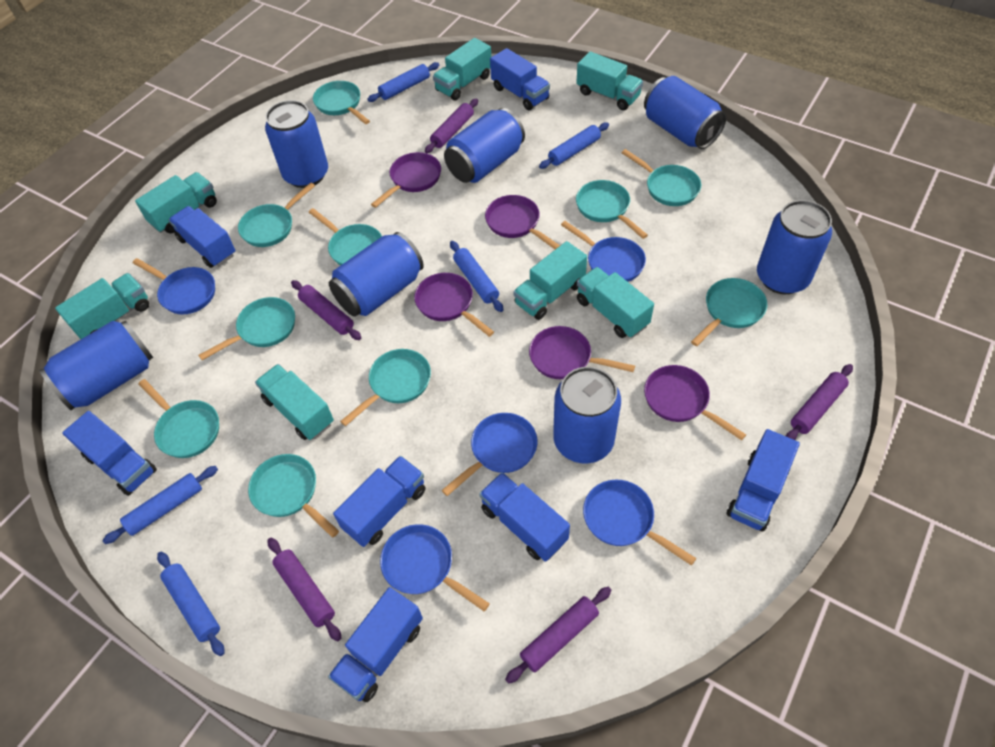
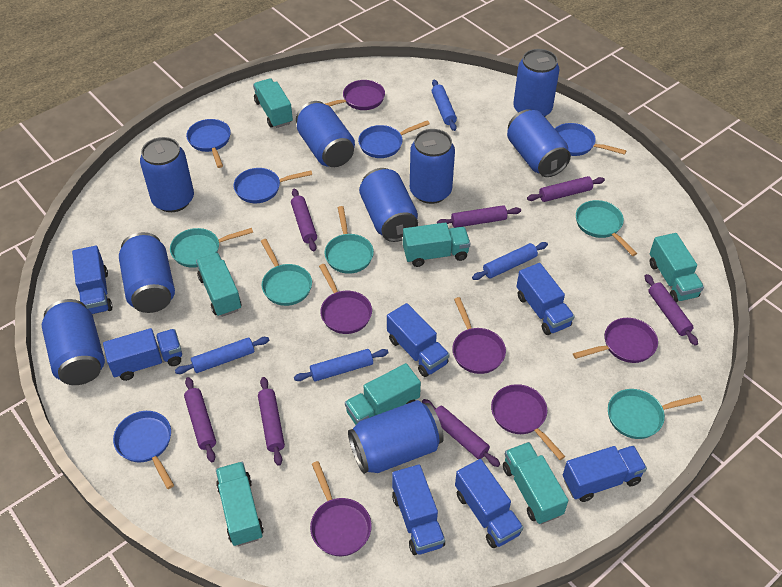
blue can: 7 -> 9
blue rolling pin: 5 -> 4
purple pan: 5 -> 6
purple rolling pin: 5 -> 7
turquoise pan: 10 -> 5

